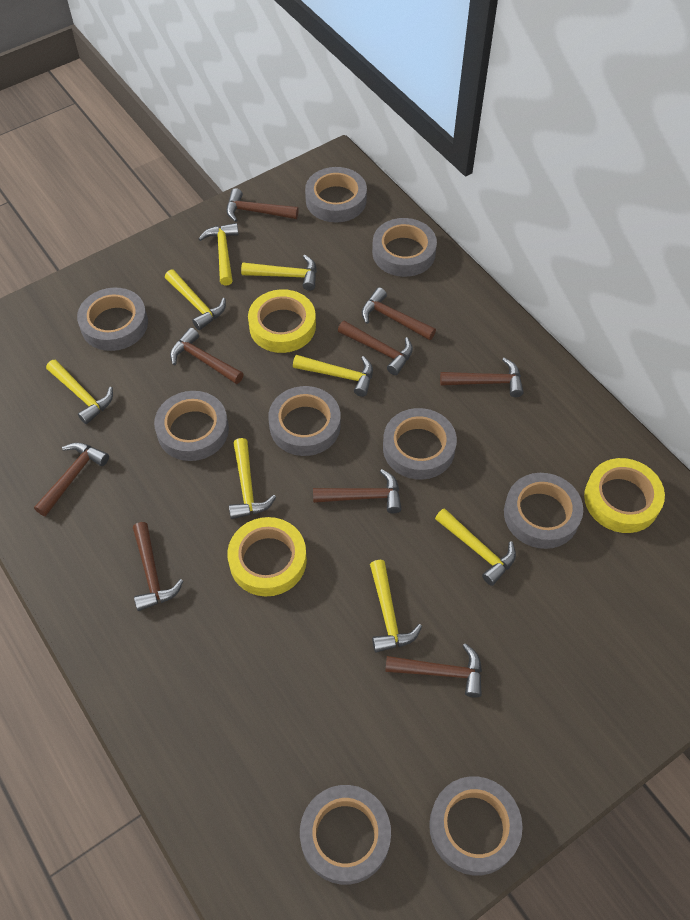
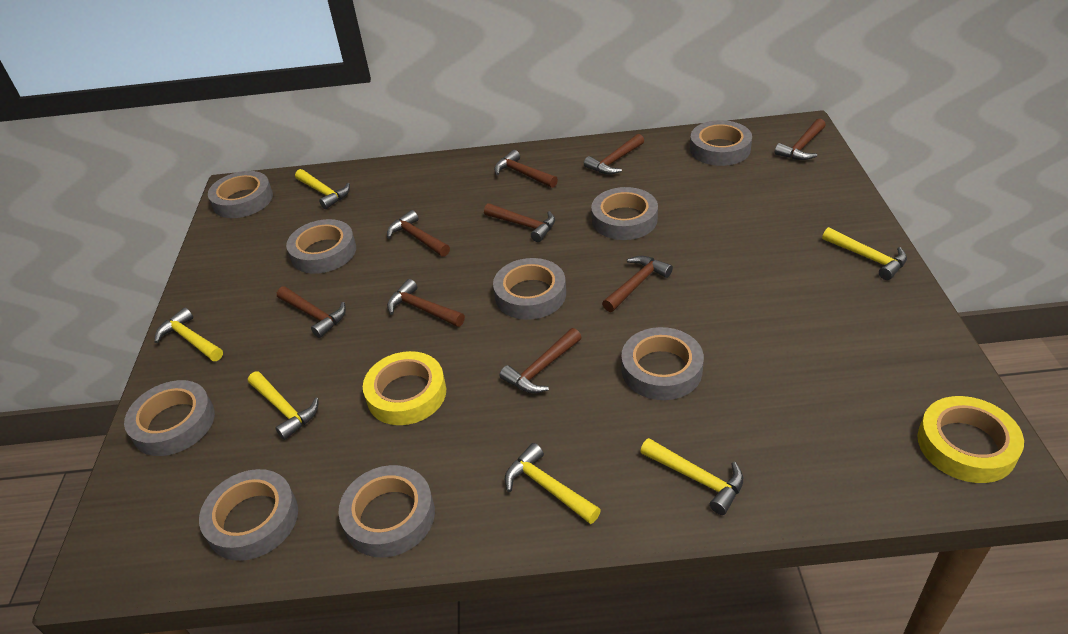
yellow hammer: 8 -> 6
yellow tape: 3 -> 2

